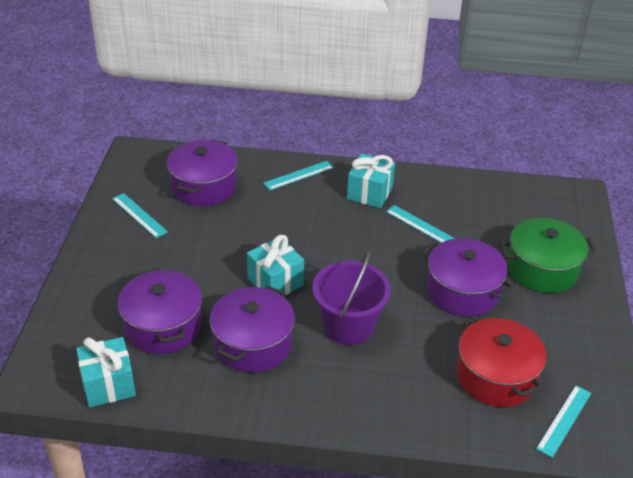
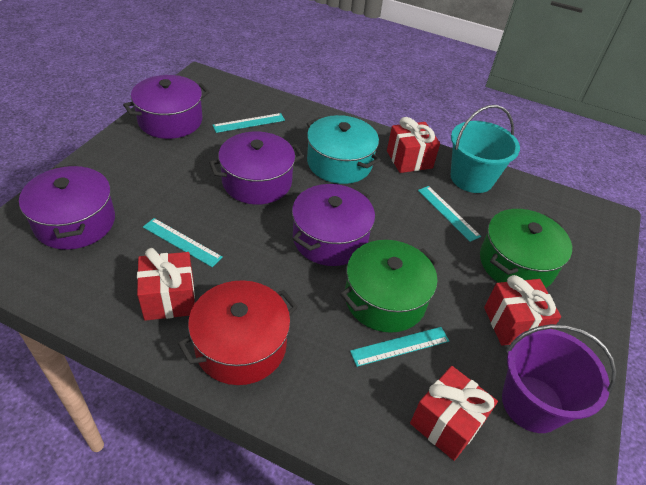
green pot: 1 -> 2
red gift: 0 -> 4
turquoise bucket: 0 -> 1
turquoise gift: 3 -> 0
turquoise pot: 0 -> 1

